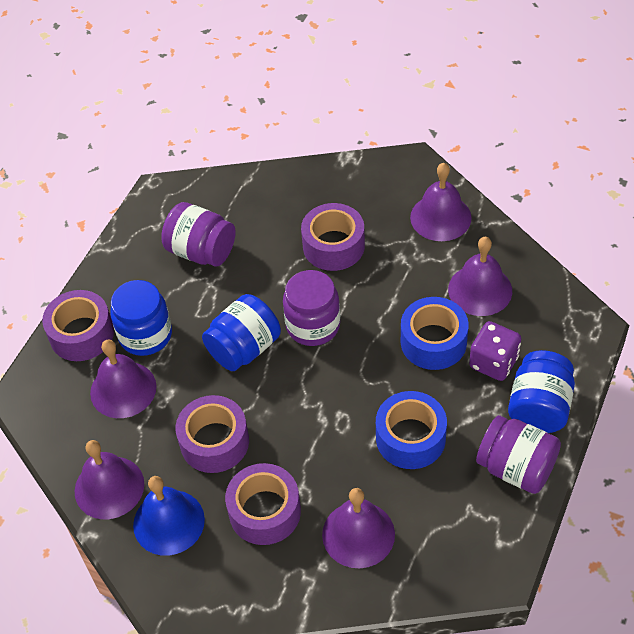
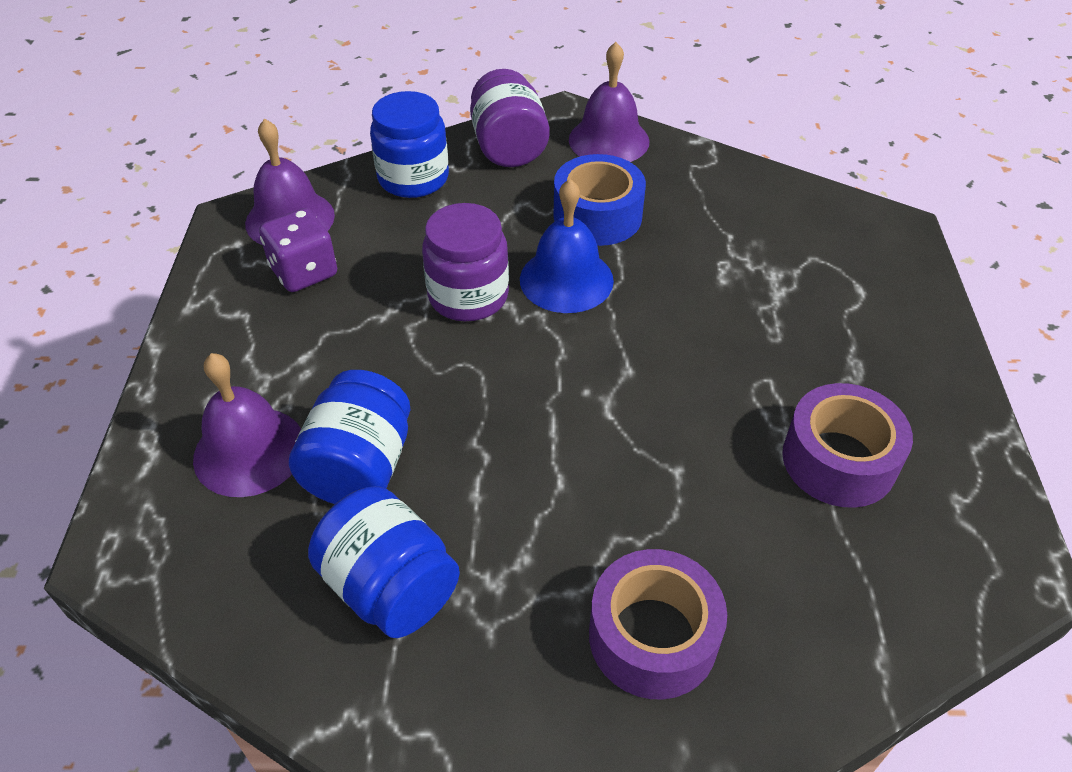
blue tape: 2 -> 1
purple bell: 5 -> 3
purple jar: 3 -> 2
purple tape: 4 -> 2

